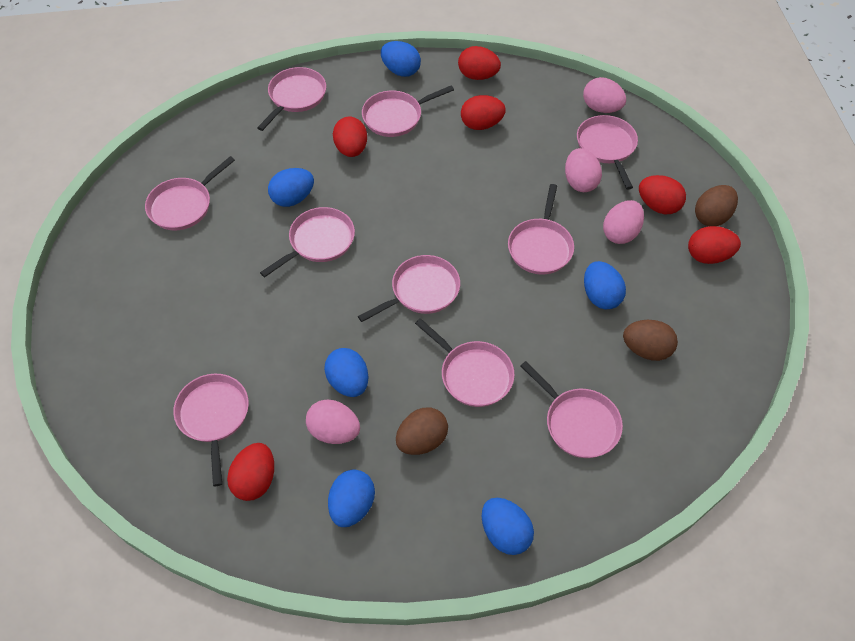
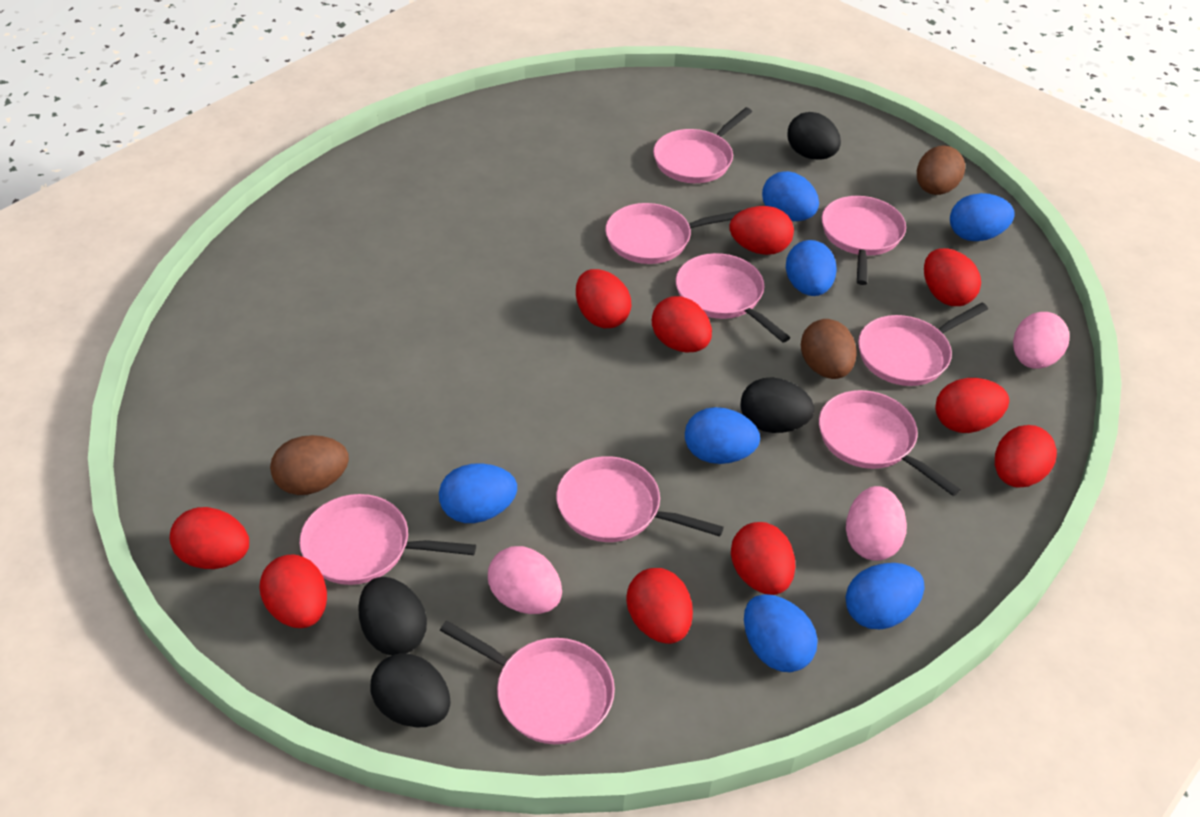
black egg: 0 -> 4
blue egg: 6 -> 7
pink egg: 4 -> 3
pink pan: 10 -> 9
red egg: 6 -> 10

